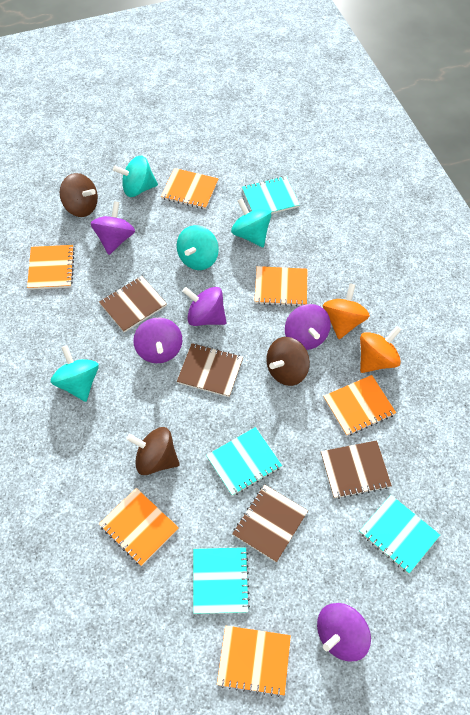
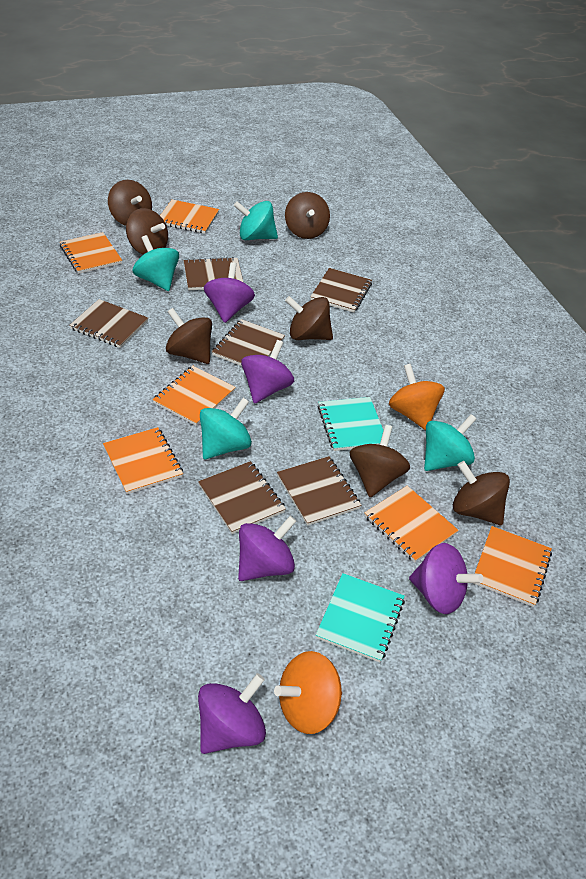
brown notebook: 4 -> 6
brown spinning top: 3 -> 7
turquoise notebook: 4 -> 2

